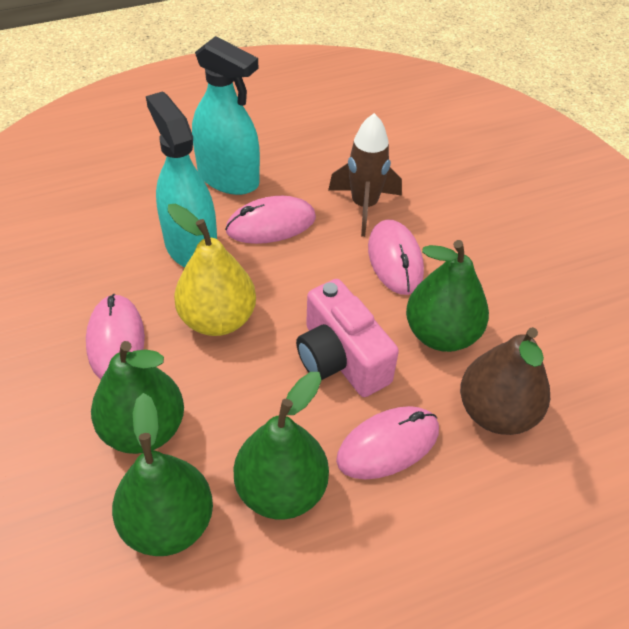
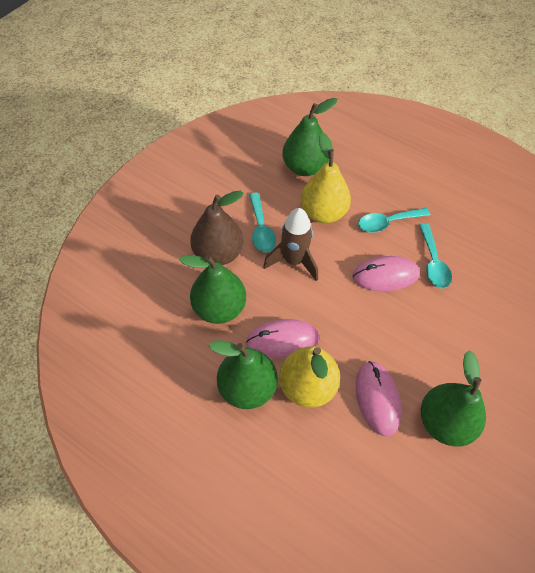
pink camera: 1 -> 0
pink mouse: 4 -> 3
turquoise spoon: 0 -> 3
turquoise spray bottle: 2 -> 0
yellow pear: 1 -> 2

